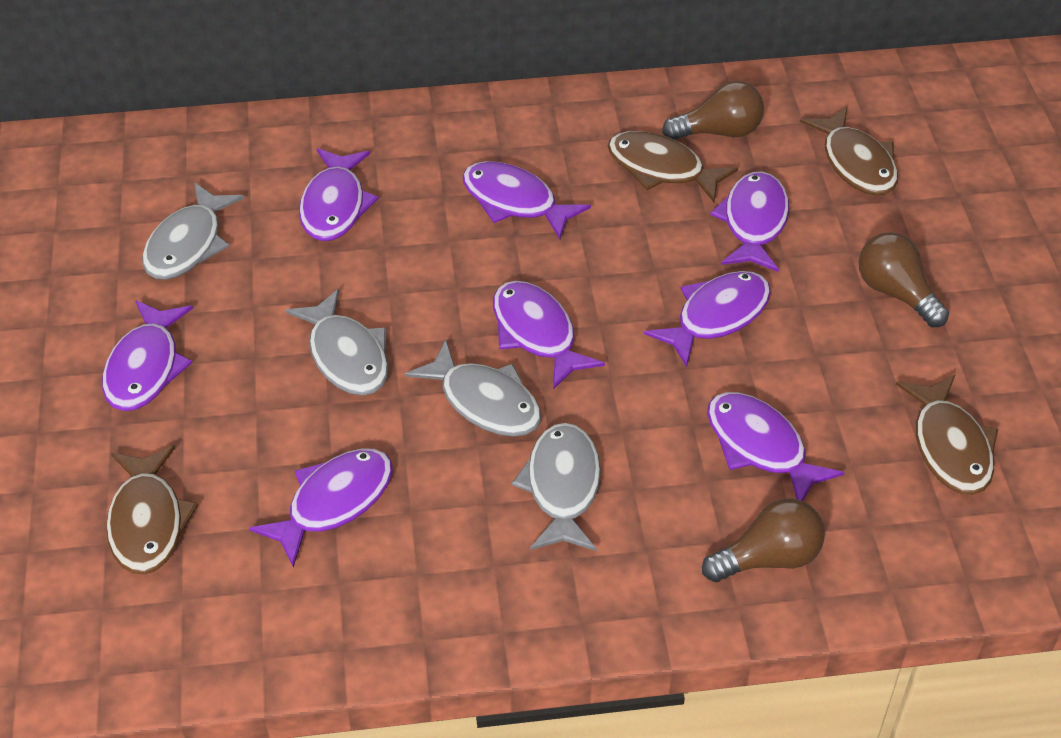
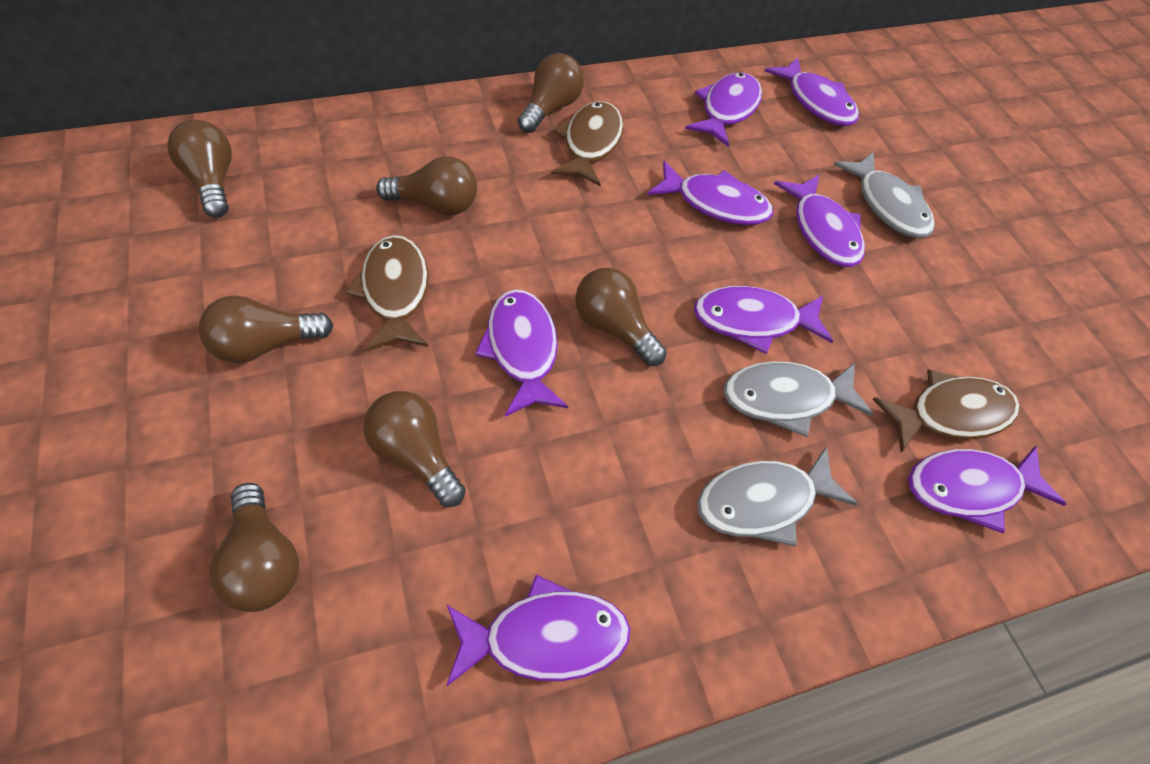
brown fish: 4 -> 3
brown light bulb: 3 -> 7
grey fish: 4 -> 3

